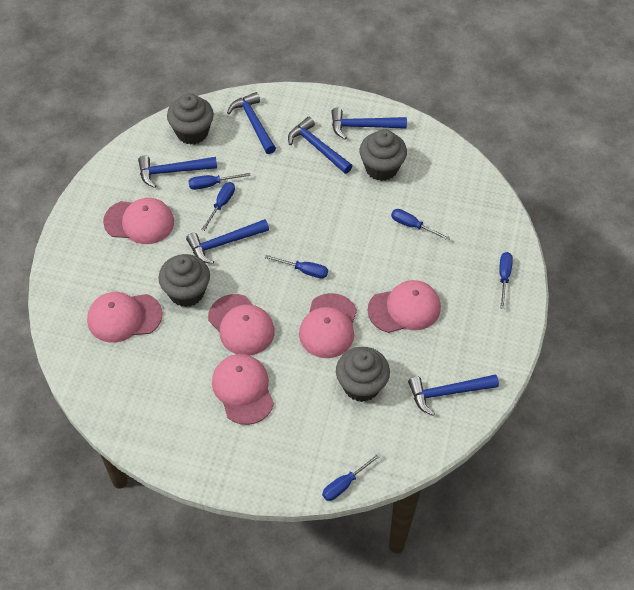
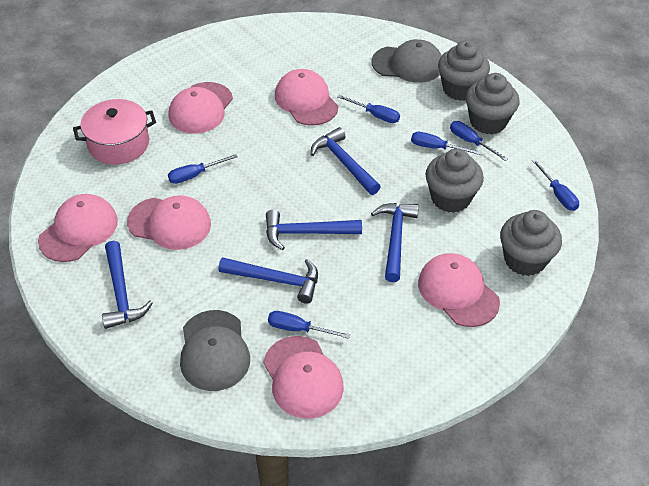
blue hammer: 6 -> 5
grey cap: 0 -> 2
pink pot: 0 -> 1

